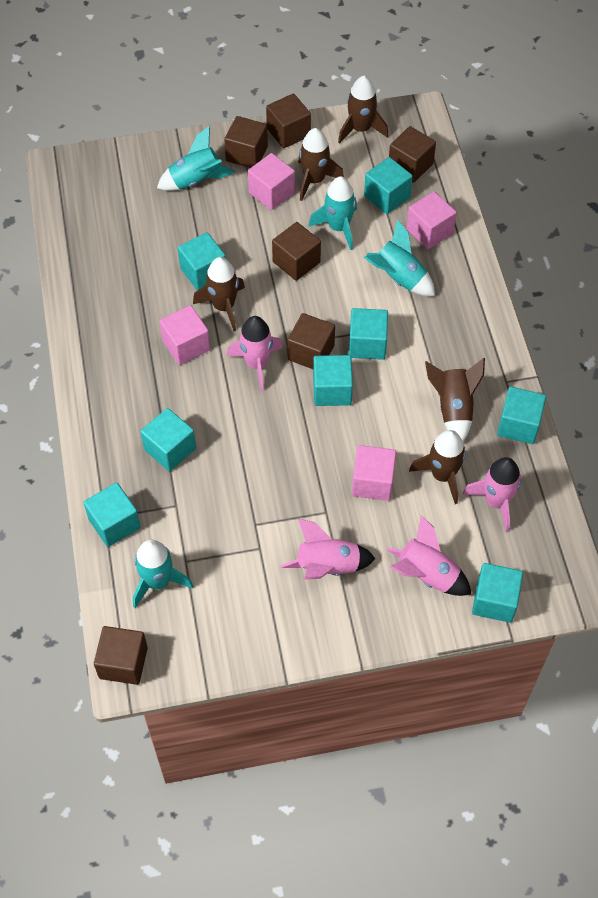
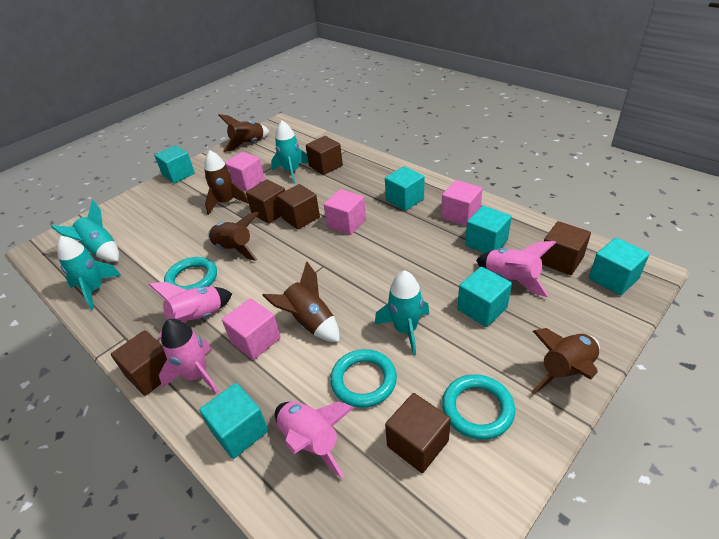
turquoise cube: 8 -> 6
turquoise ring: 0 -> 3

